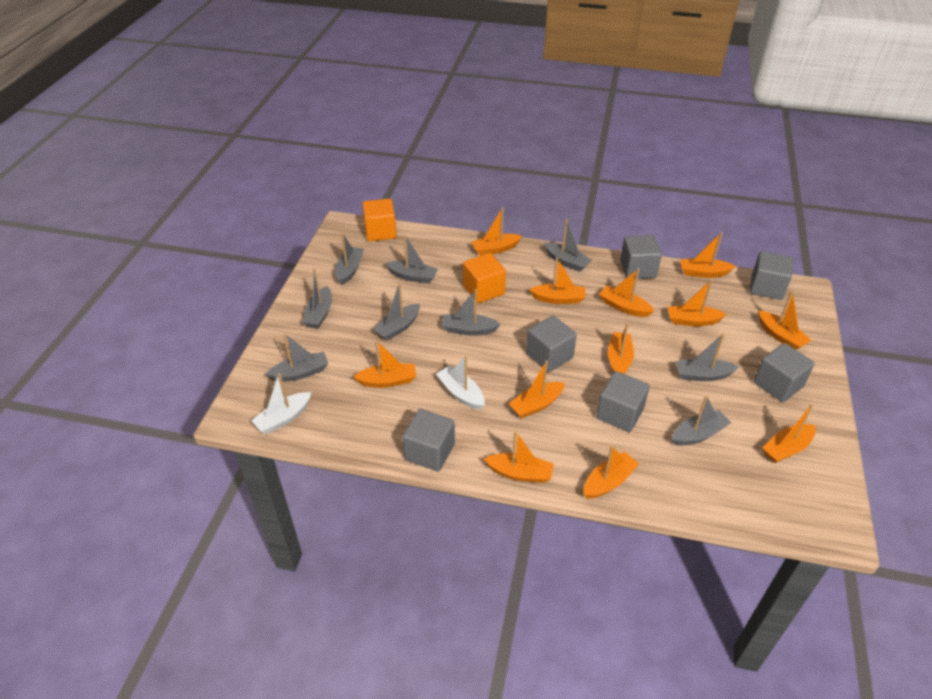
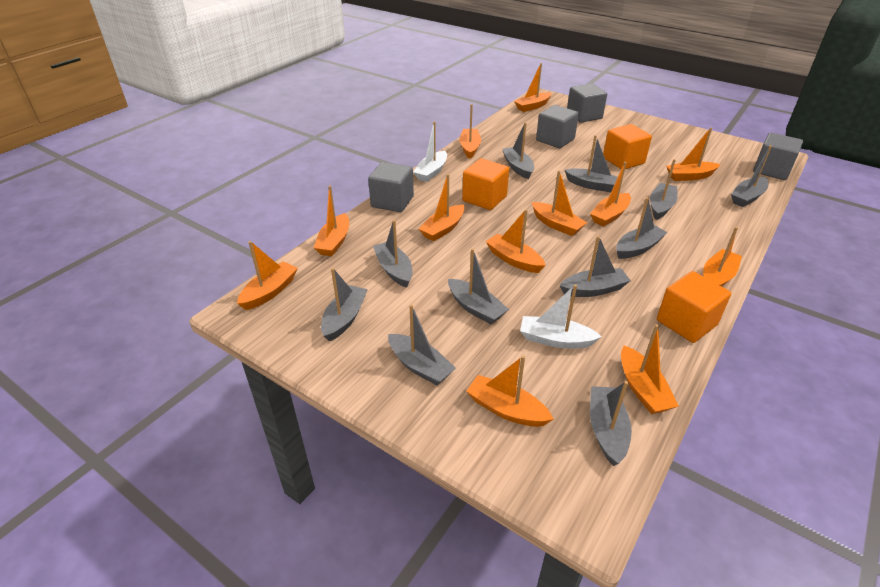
grey boat: 9 -> 11
grey cube: 6 -> 4
orange cube: 2 -> 3

